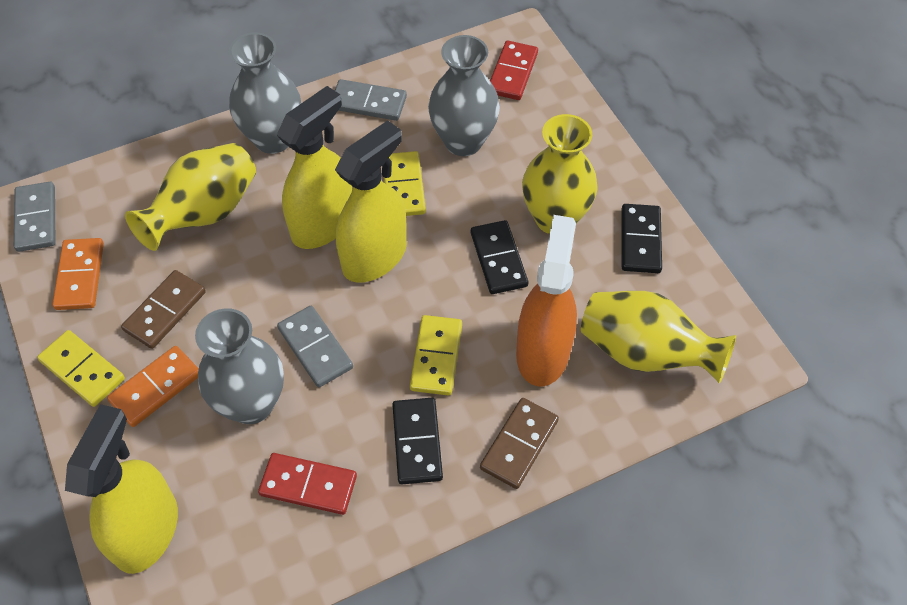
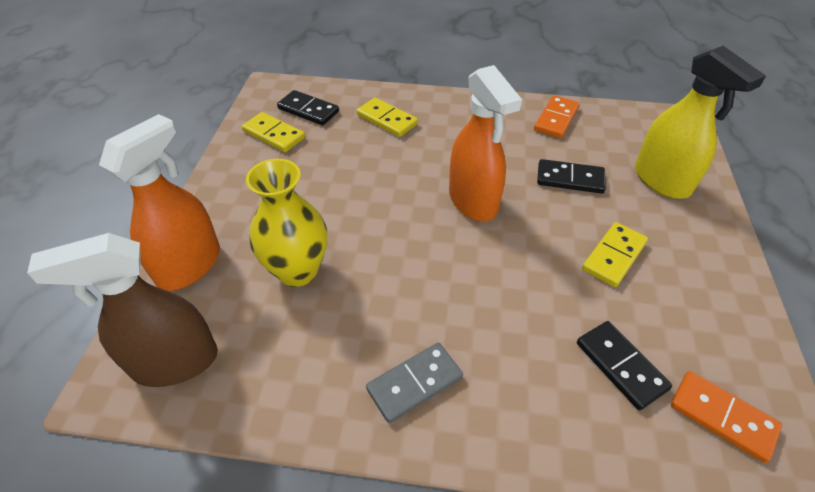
brown domino: 2 -> 0
brown spray bottle: 0 -> 1
grey domino: 3 -> 1
grey vase: 3 -> 0
orange spray bottle: 1 -> 2
red domino: 2 -> 0
yellow spray bottle: 3 -> 1
yellow vase: 3 -> 1

